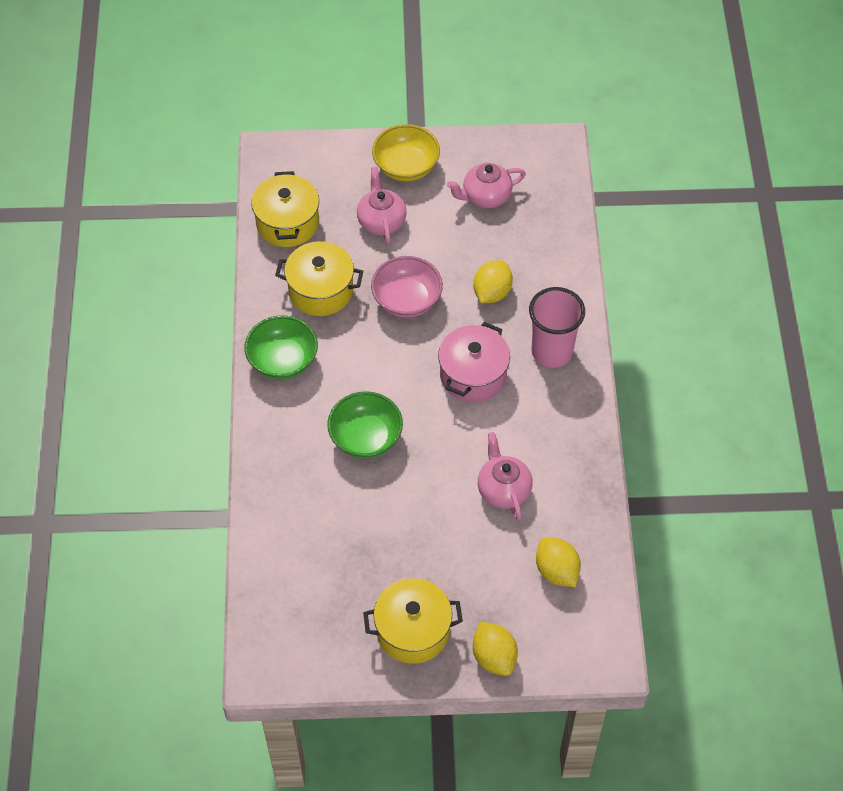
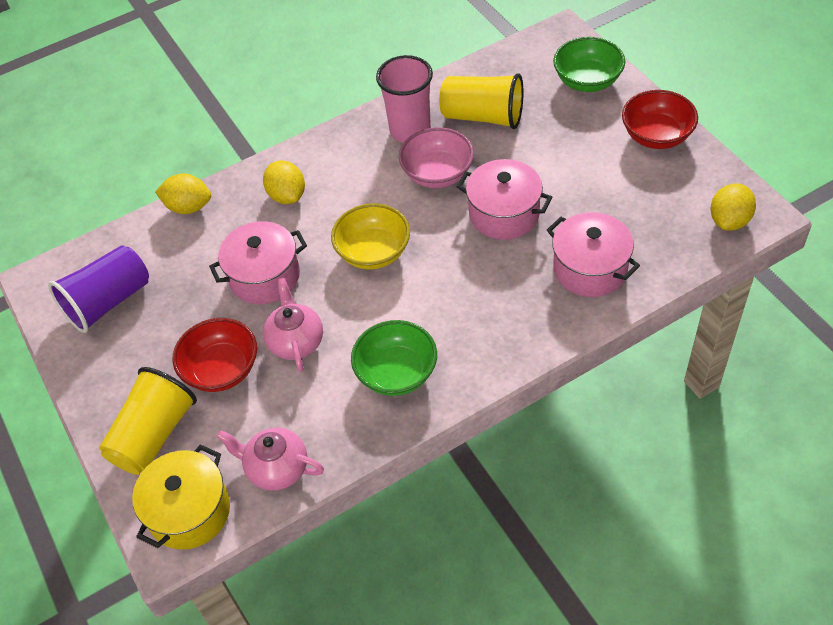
pink pot: 1 -> 3
pink teapot: 3 -> 2
purple cup: 0 -> 1
red bowl: 0 -> 2
yellow cup: 0 -> 2
yellow pot: 3 -> 1

